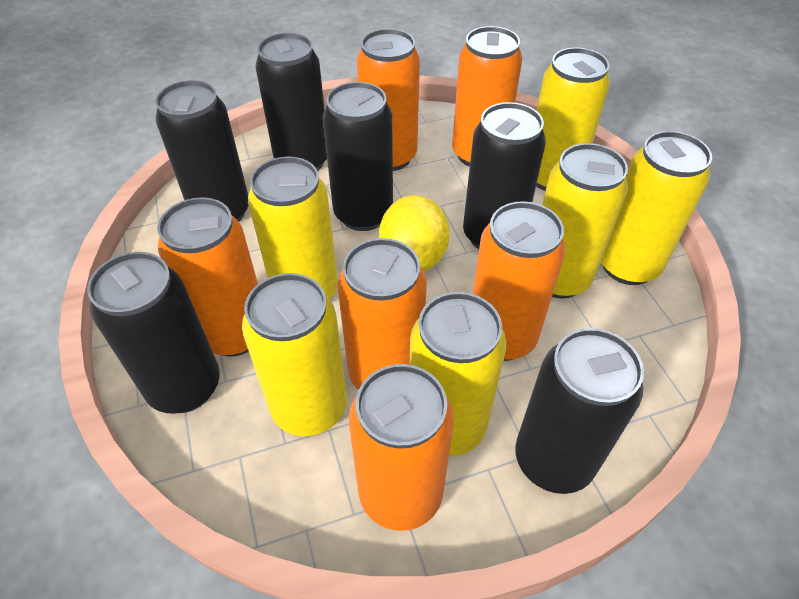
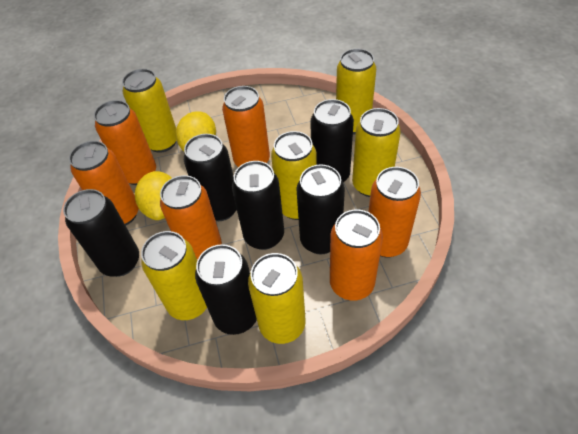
yellow lemon: 1 -> 2

